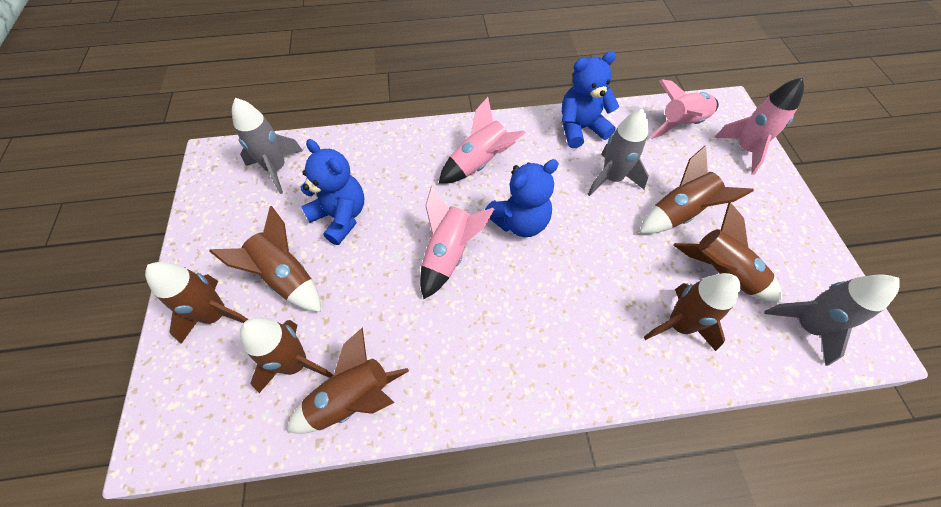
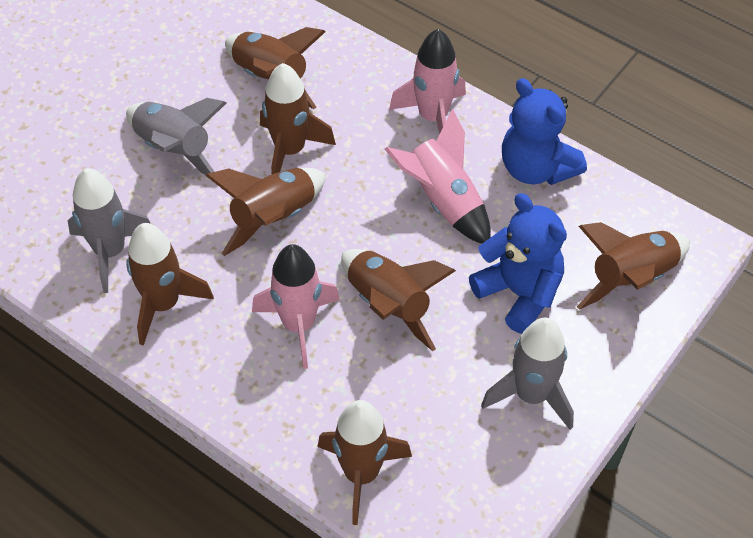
blue teddy bear: 3 -> 2
pink rocket: 4 -> 3

